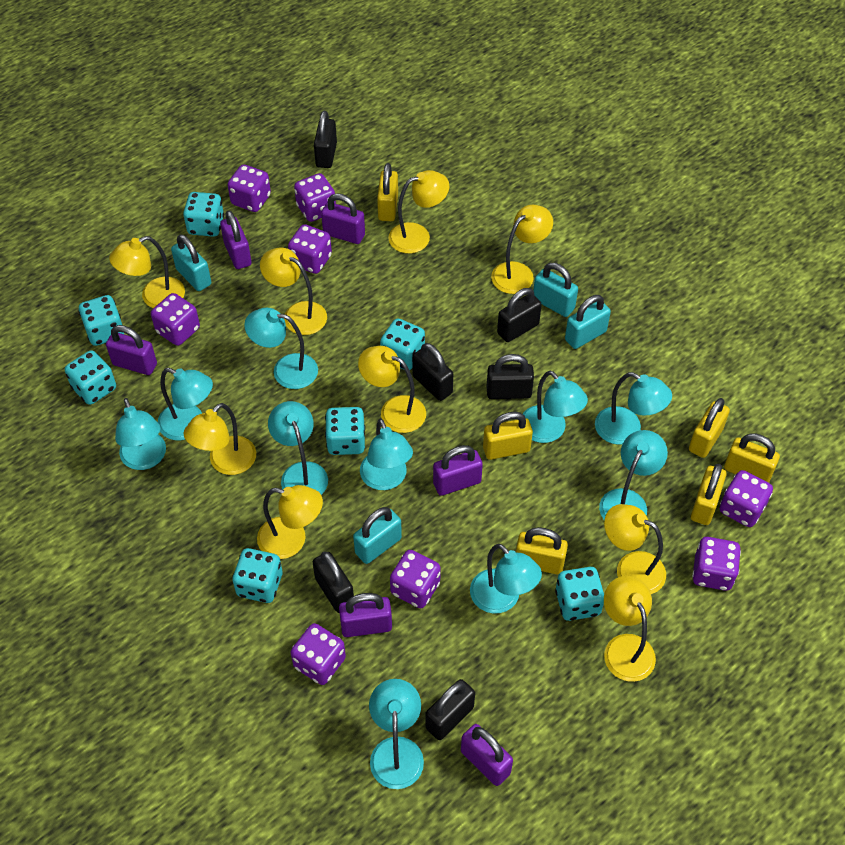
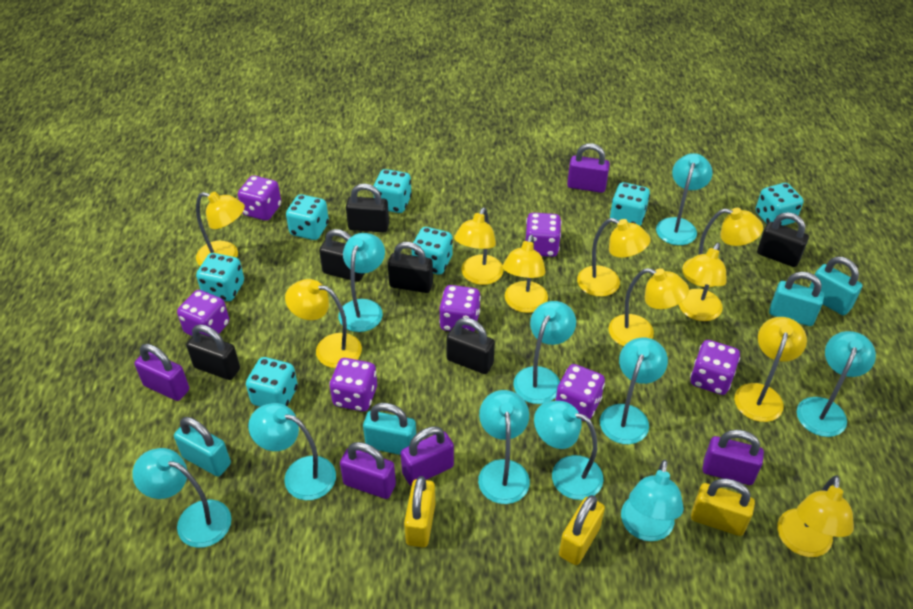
purple dice: 8 -> 7
purple padlock: 6 -> 5
yellow lamp: 9 -> 10
yellow padlock: 6 -> 3

